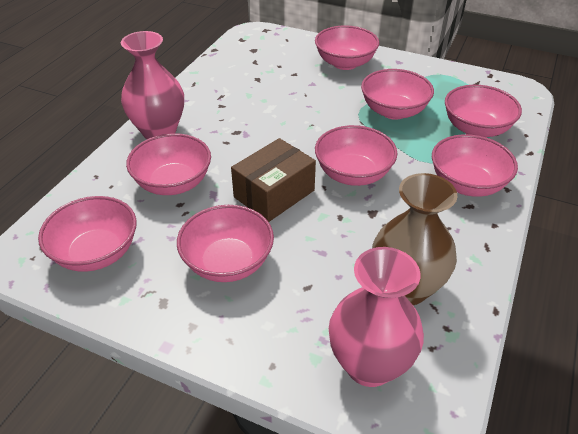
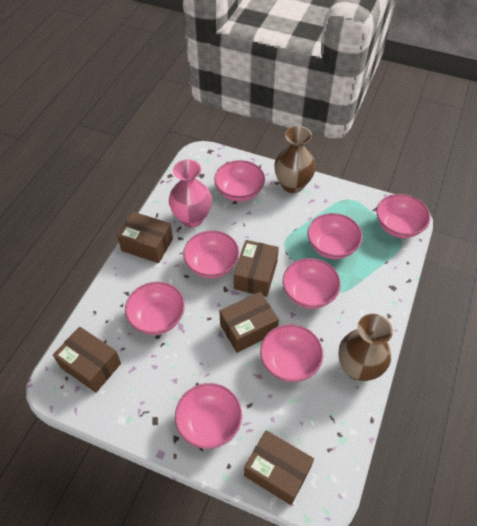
brown box: 1 -> 5
brown vase: 1 -> 2
pink vase: 2 -> 1

